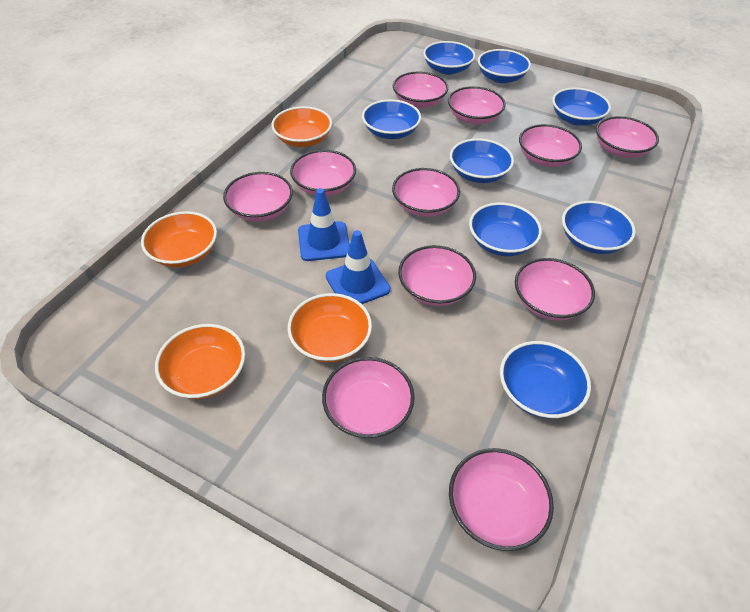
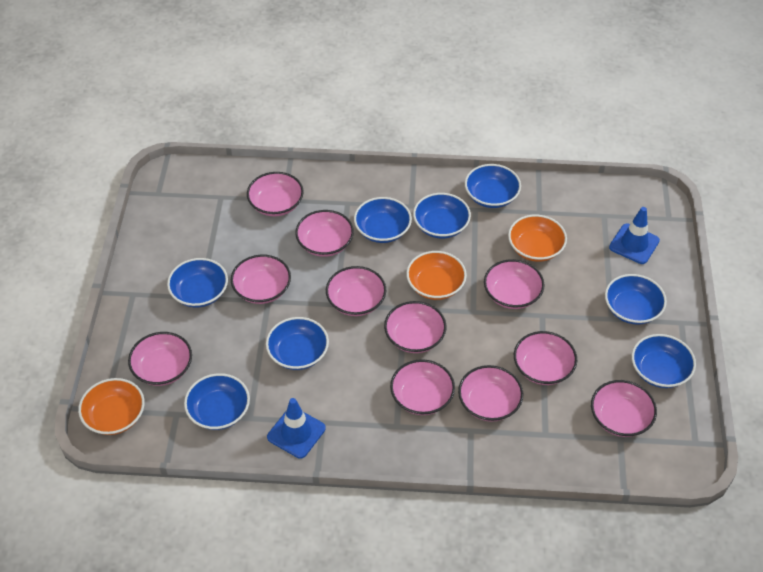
orange bowl: 4 -> 3

